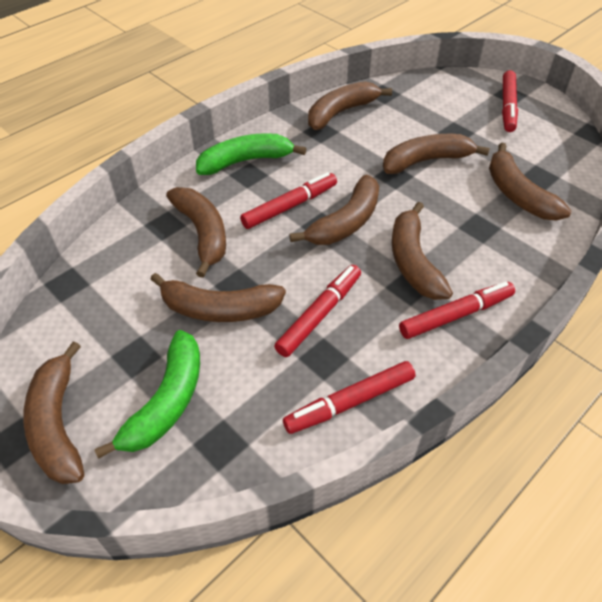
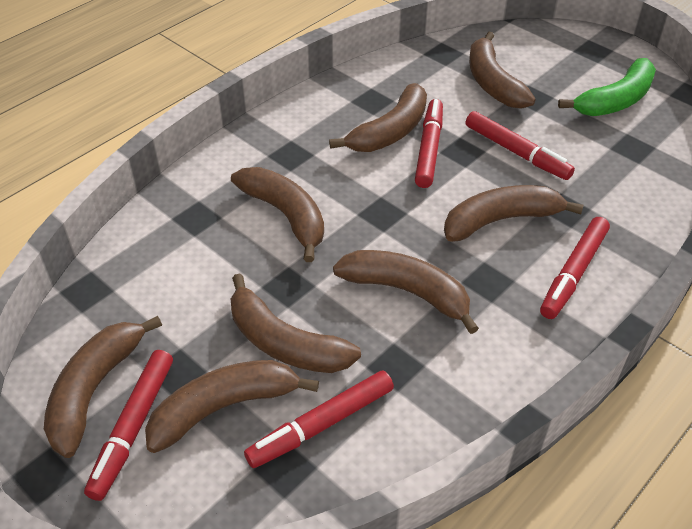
green banana: 2 -> 1

